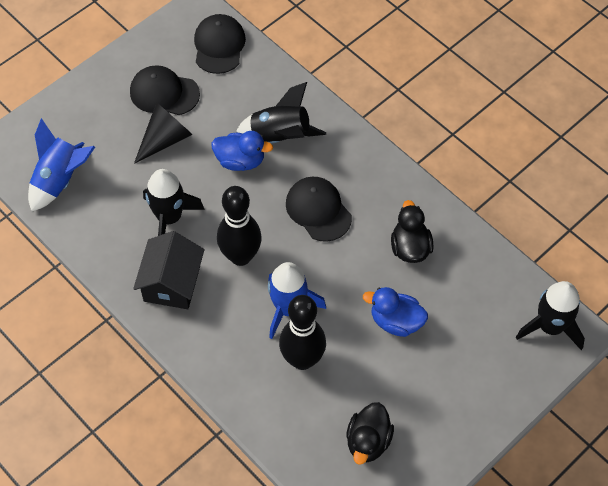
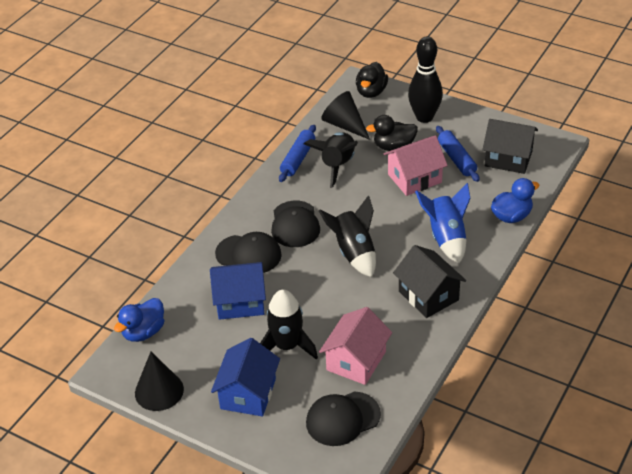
black bowling pin: 2 -> 1
black cone: 1 -> 2
black house: 1 -> 2
blue house: 0 -> 2
blue rocket: 2 -> 1
blue rolling pin: 0 -> 2
pink house: 0 -> 2

